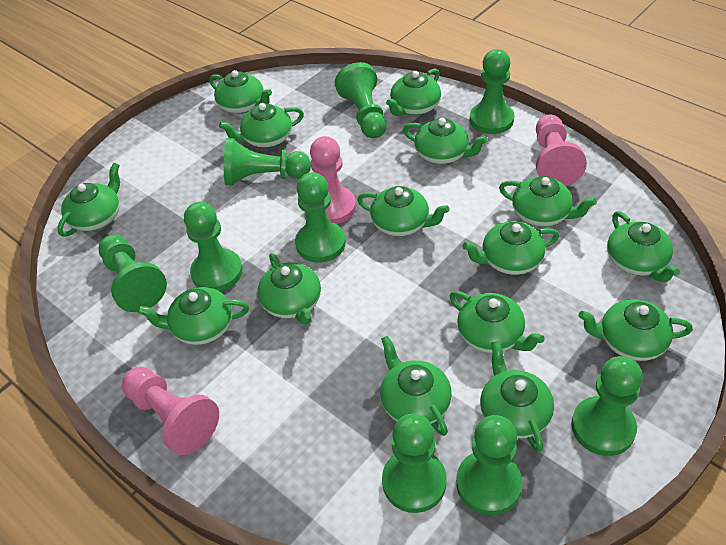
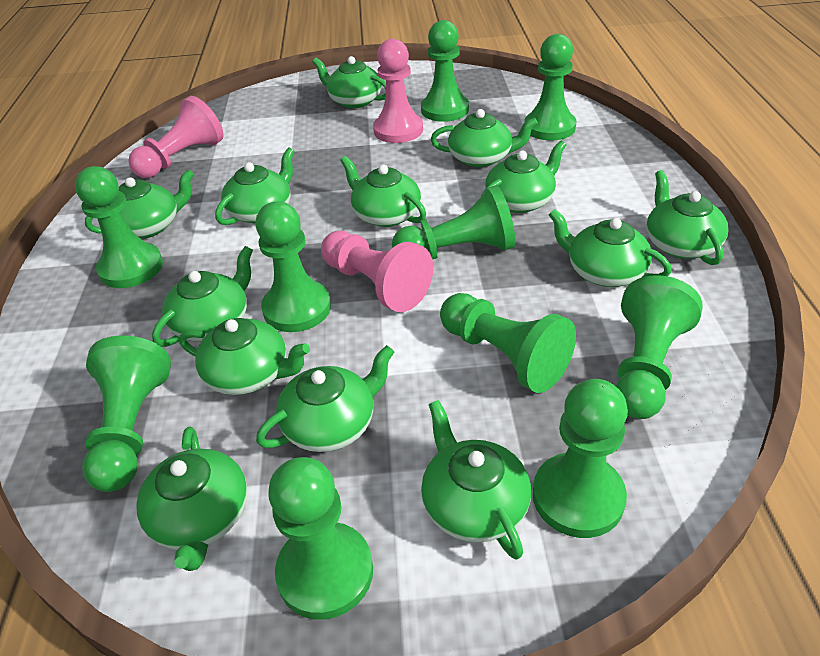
green pawn: 9 -> 10
green teapot: 15 -> 13

